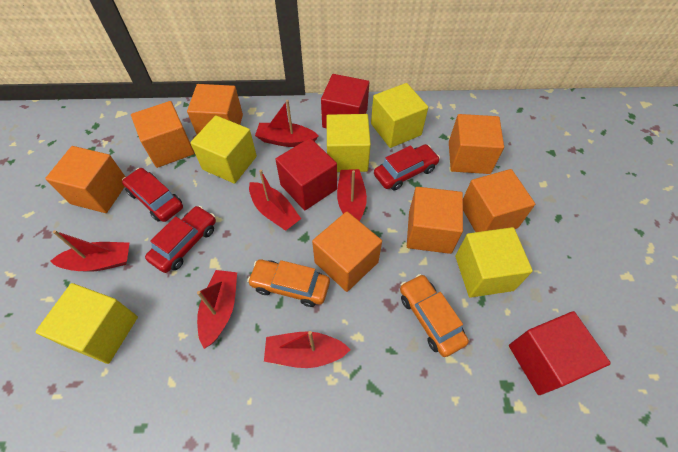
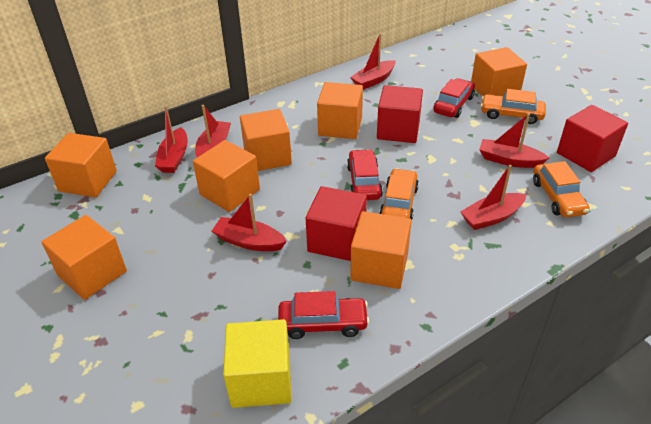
orange car: 2 -> 3
yellow cube: 5 -> 1

